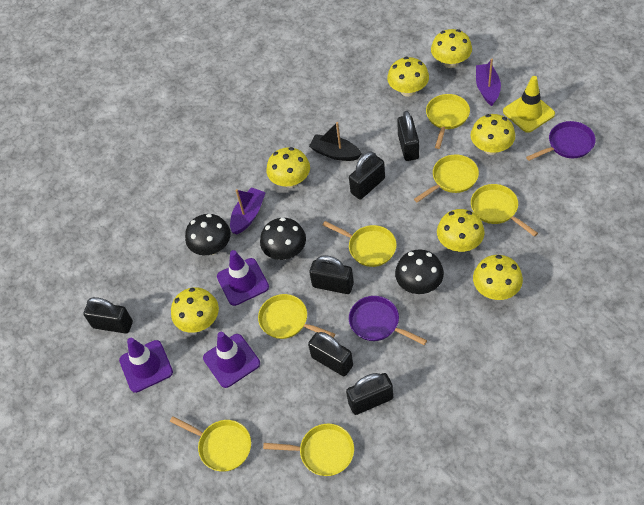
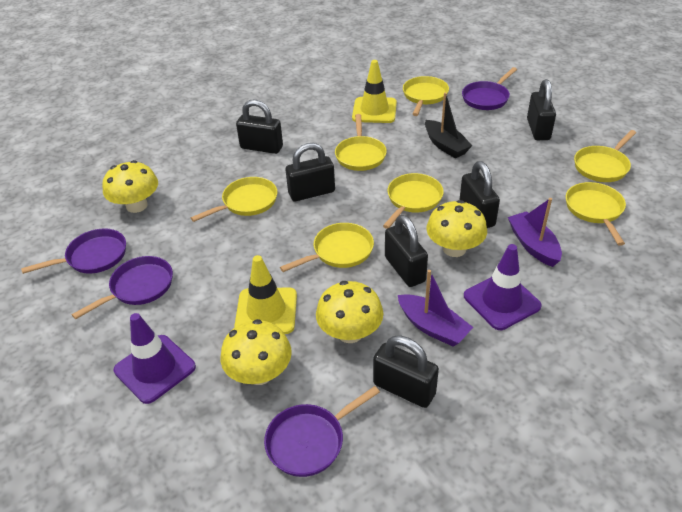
black mushroom: 3 -> 0
purple pan: 2 -> 4
purple traffic cone: 3 -> 2
yellow mushroom: 7 -> 4
yellow traffic cone: 1 -> 2

